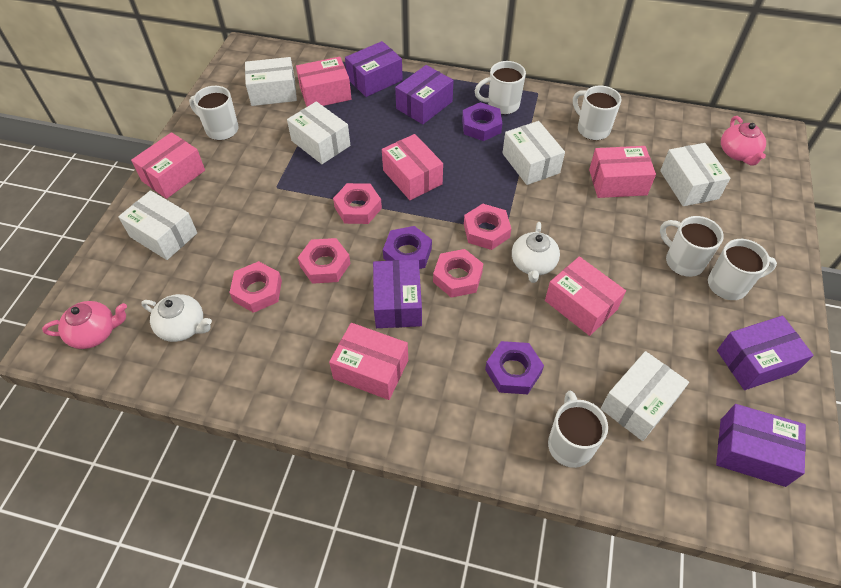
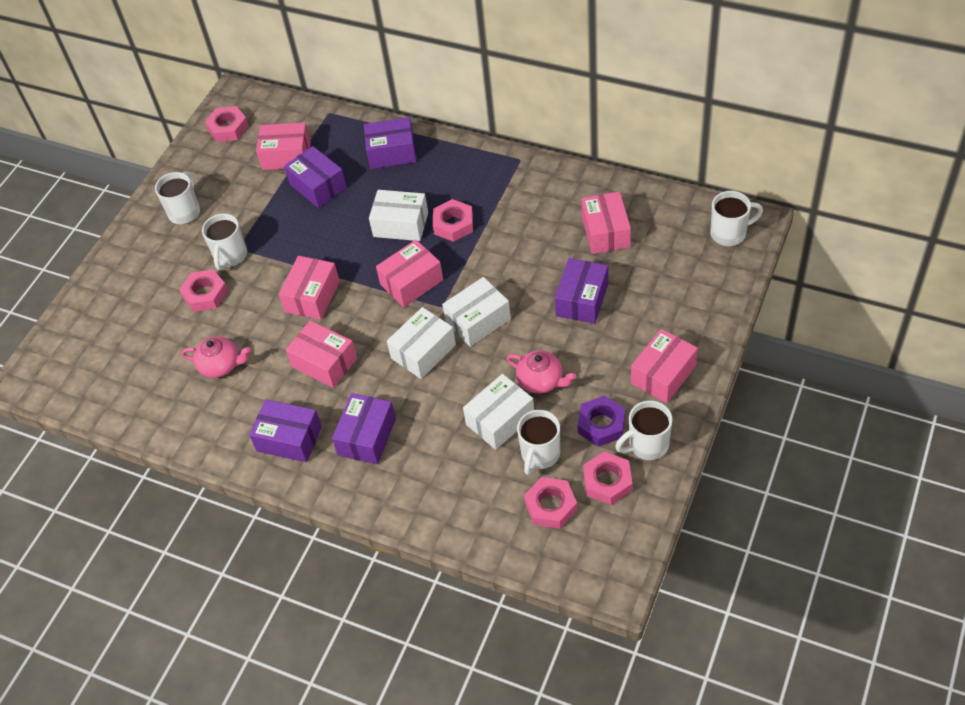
purple nut: 3 -> 1
white box: 6 -> 4
white mug: 6 -> 5
white teapot: 2 -> 0

